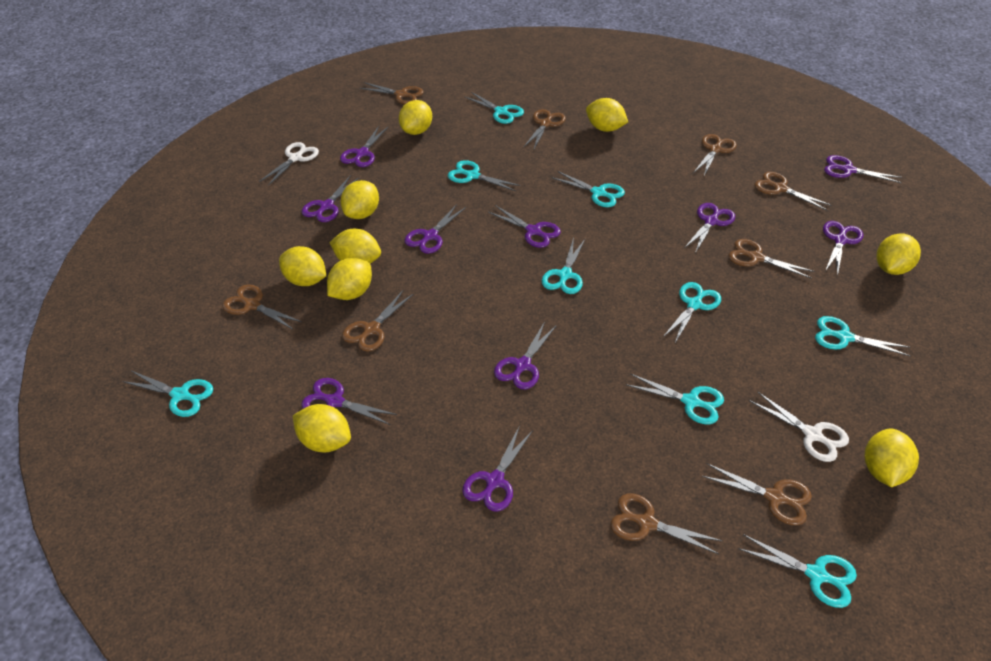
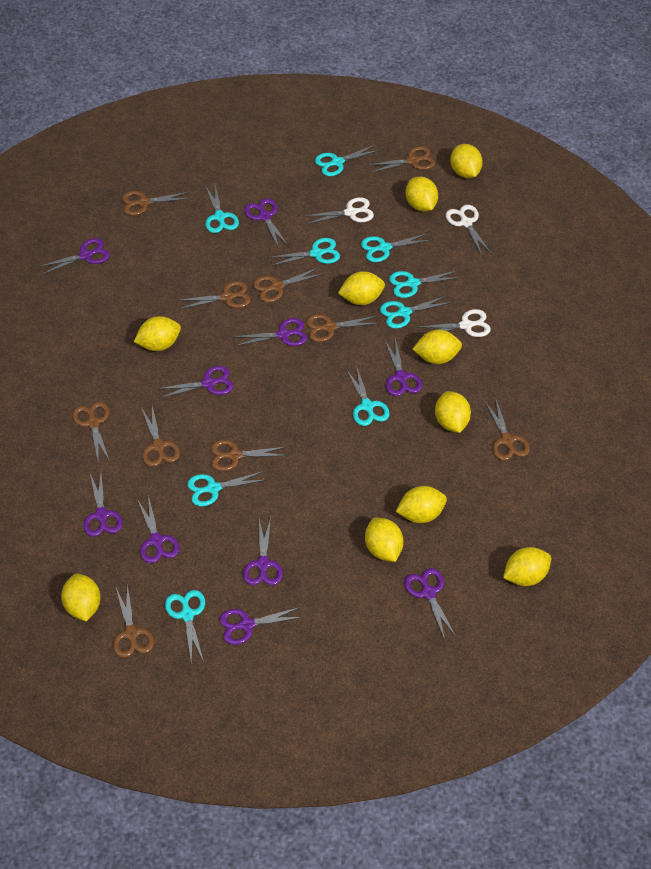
brown scissors: 9 -> 10
white scissors: 2 -> 3
yellow lemon: 9 -> 10

